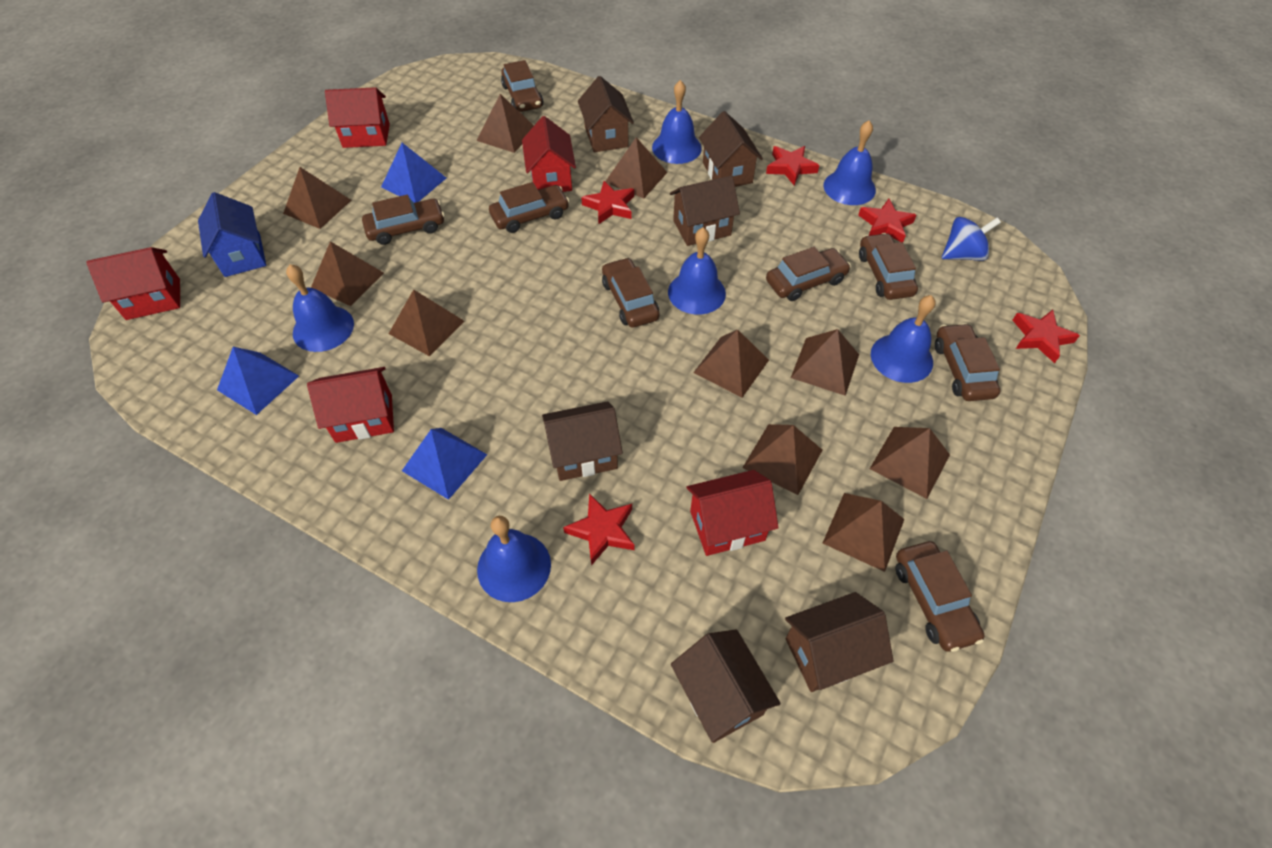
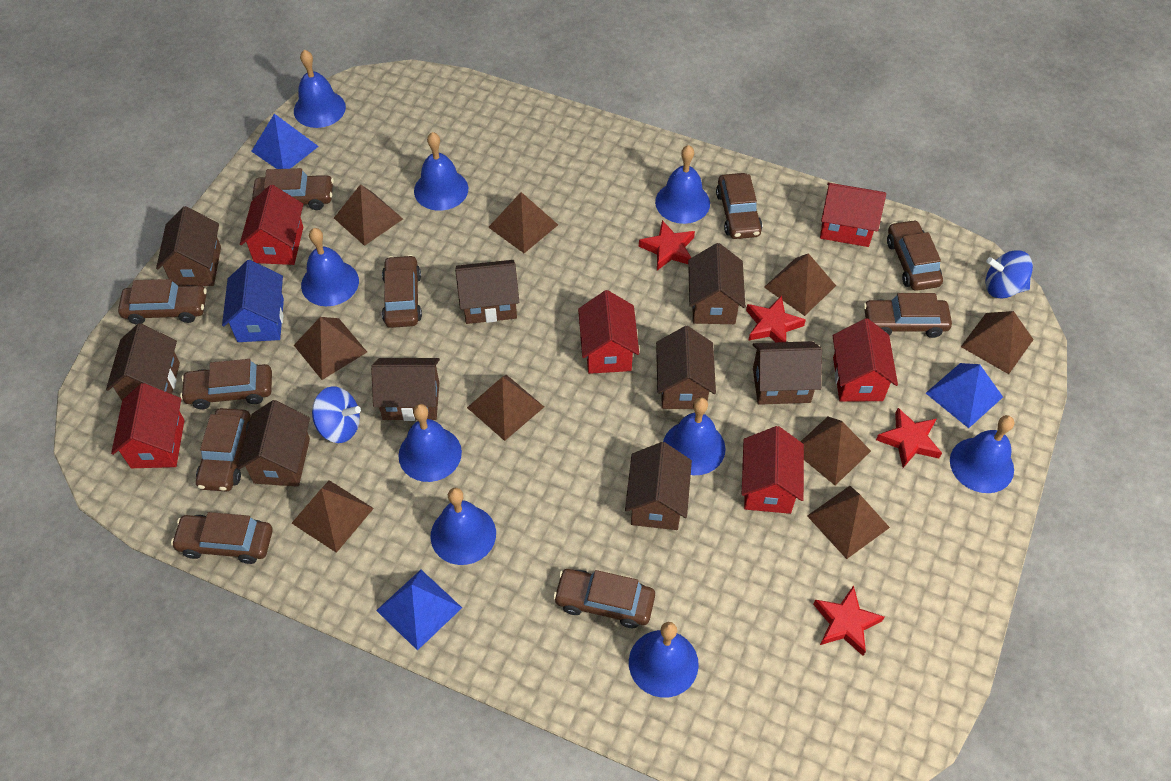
blue bell: 6 -> 9
blue spinning top: 1 -> 2
brown car: 8 -> 10
brown house: 6 -> 9
brown pyramid: 10 -> 9
red house: 5 -> 6
red star: 5 -> 4

